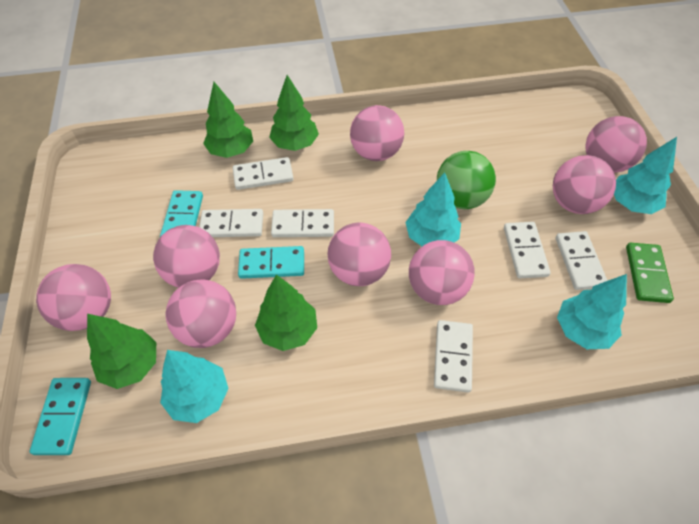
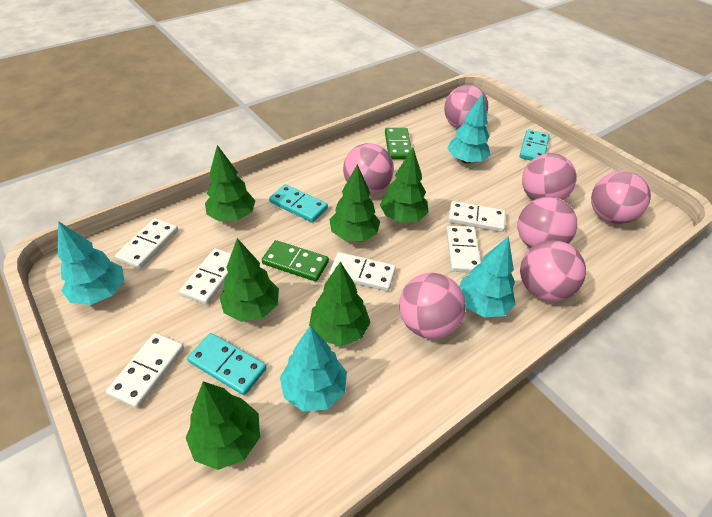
green ball: 1 -> 0
green domino: 1 -> 2
green tree: 4 -> 6
pink ball: 8 -> 7

